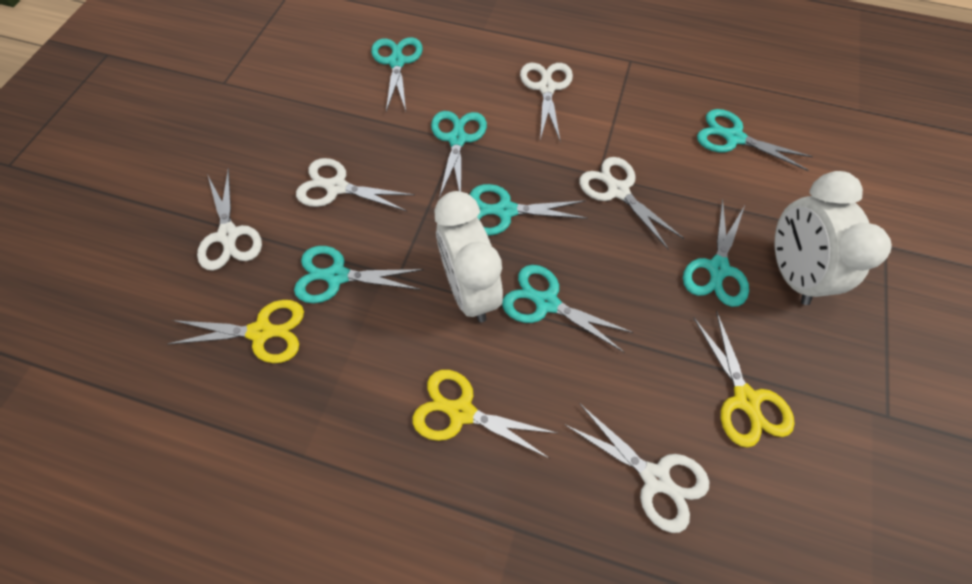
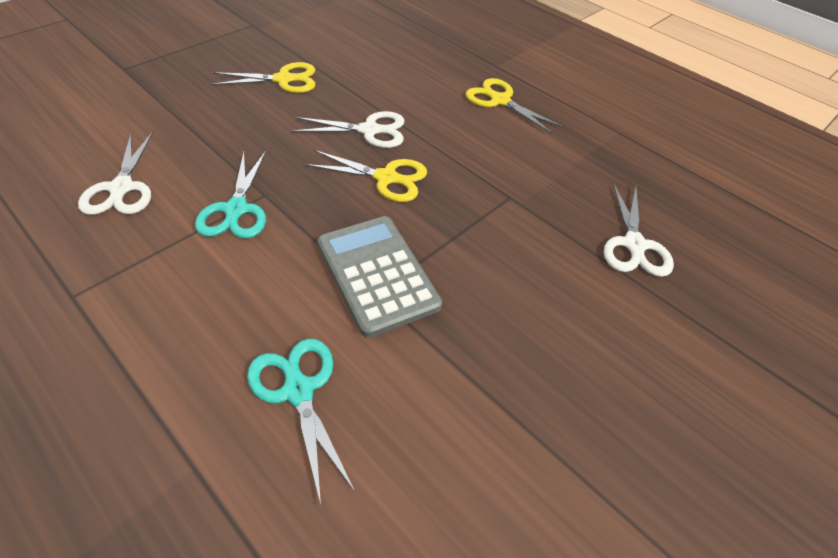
grey calculator: 0 -> 1
turquoise scissors: 7 -> 2
white clock: 2 -> 0
white scissors: 5 -> 3

